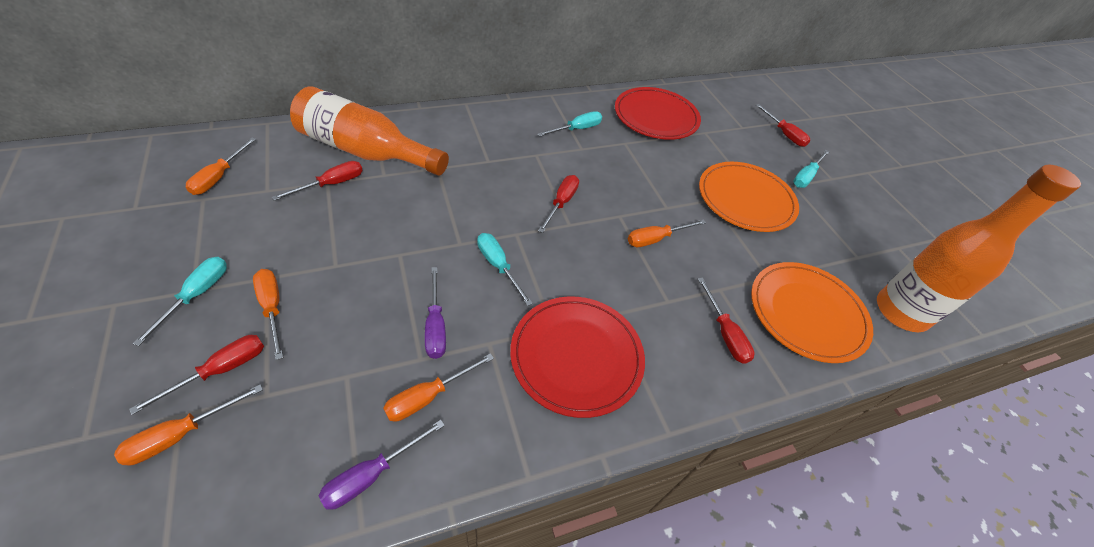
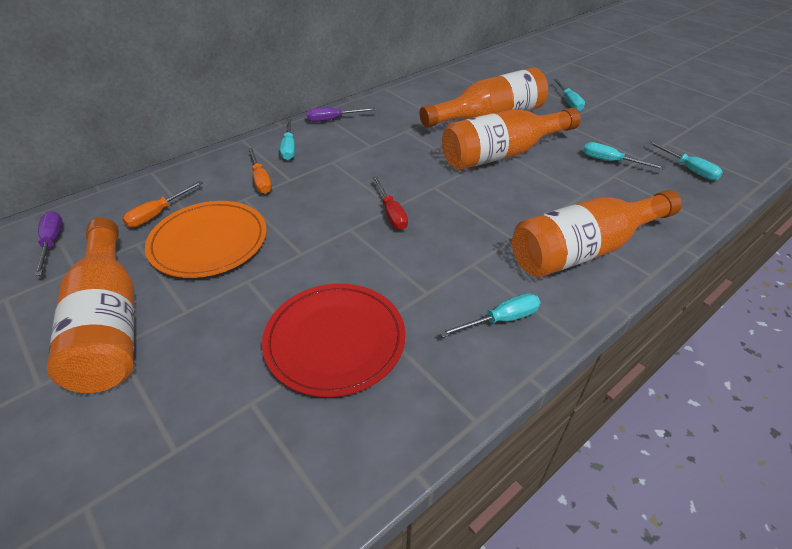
orange bottle: 2 -> 4
orange plate: 2 -> 1
orange screwdriver: 5 -> 2
red plate: 2 -> 1
red screwdriver: 5 -> 1
turquoise screwdriver: 4 -> 5

